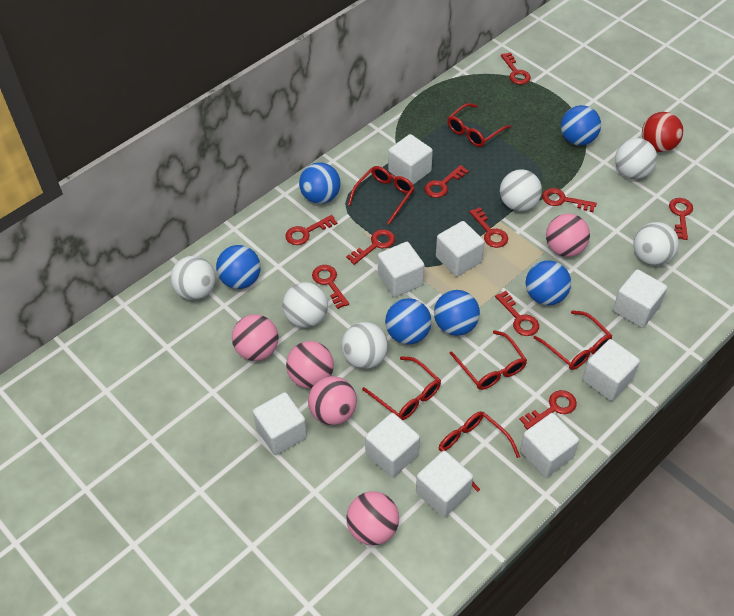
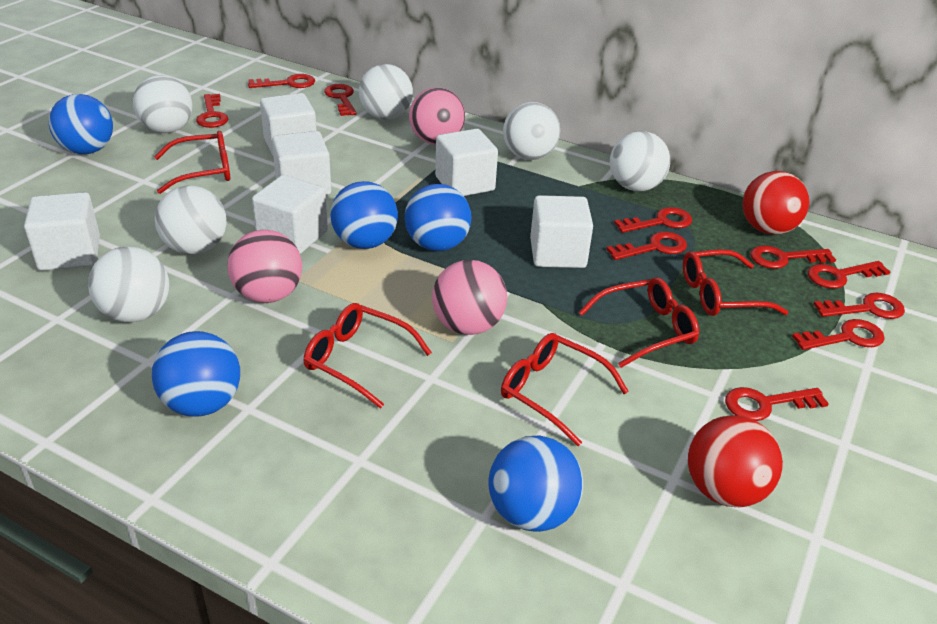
blue ball: 6 -> 5
pink ball: 5 -> 3
red ball: 1 -> 2
red glasses: 6 -> 5
white cube: 9 -> 6

